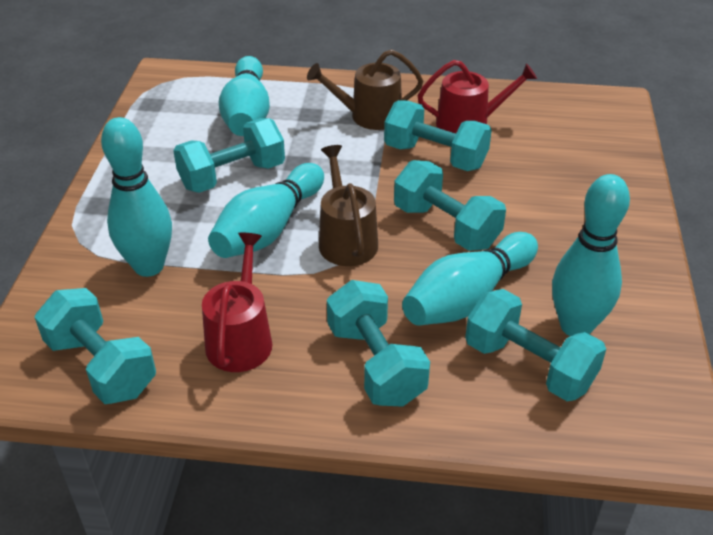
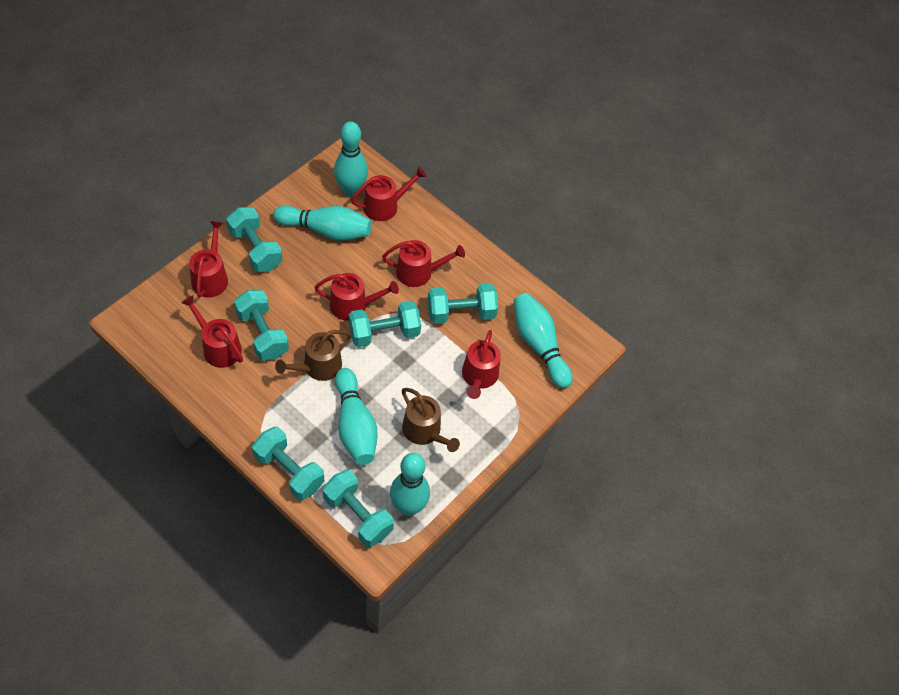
red watering can: 2 -> 6

